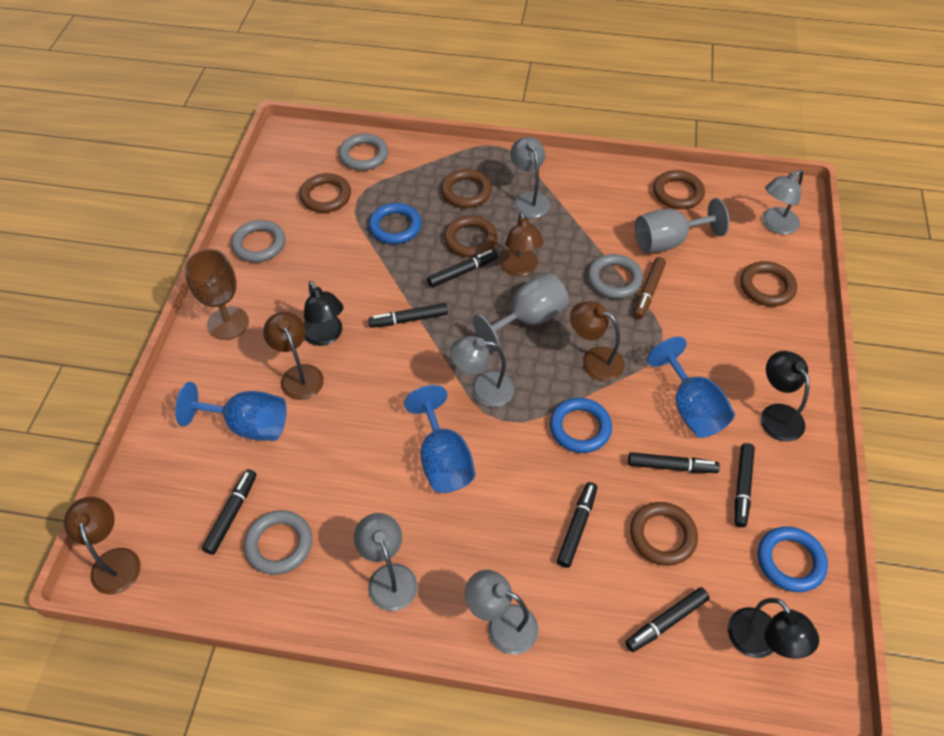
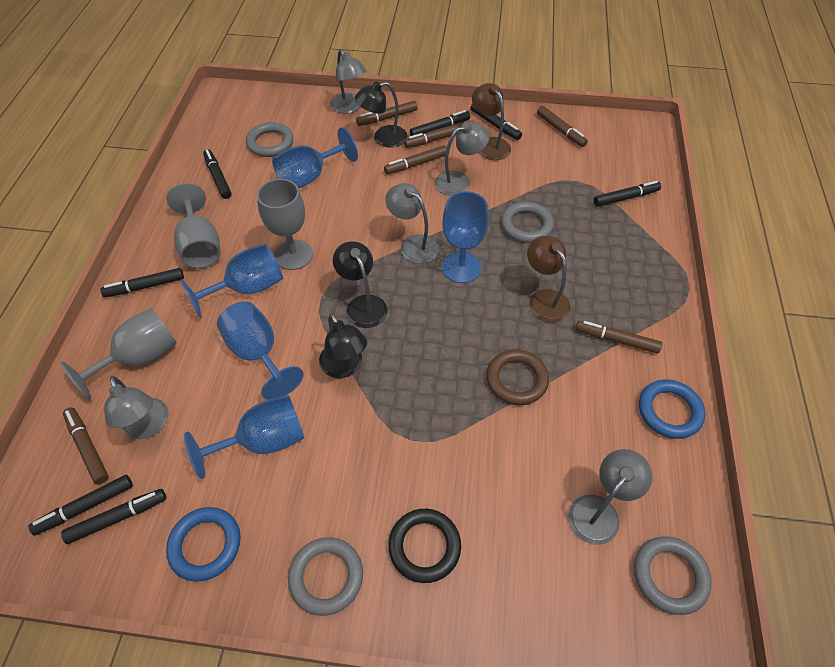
black ring: 0 -> 1
blue goblet: 3 -> 5
blue ring: 3 -> 2
brown goblet: 1 -> 0
brown lamp: 4 -> 2
brown marker: 1 -> 6
brown ring: 6 -> 1
grey goblet: 2 -> 3

